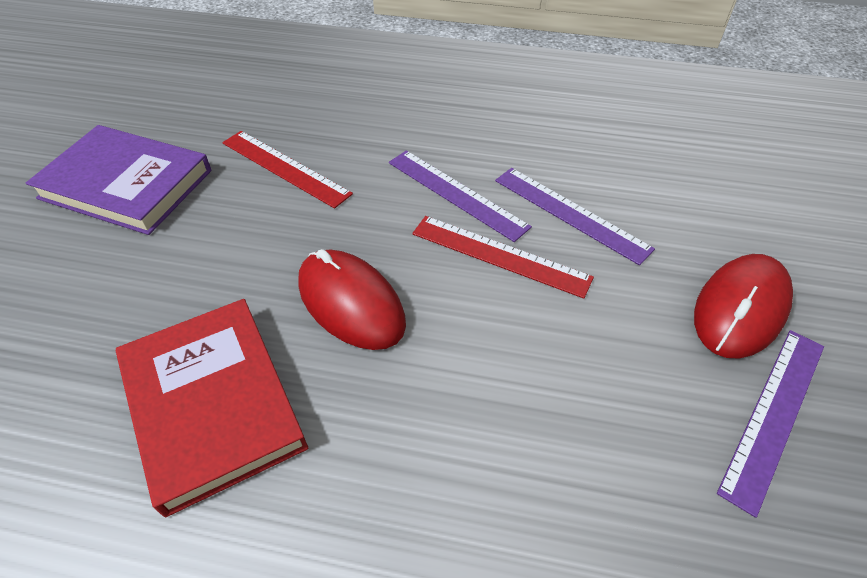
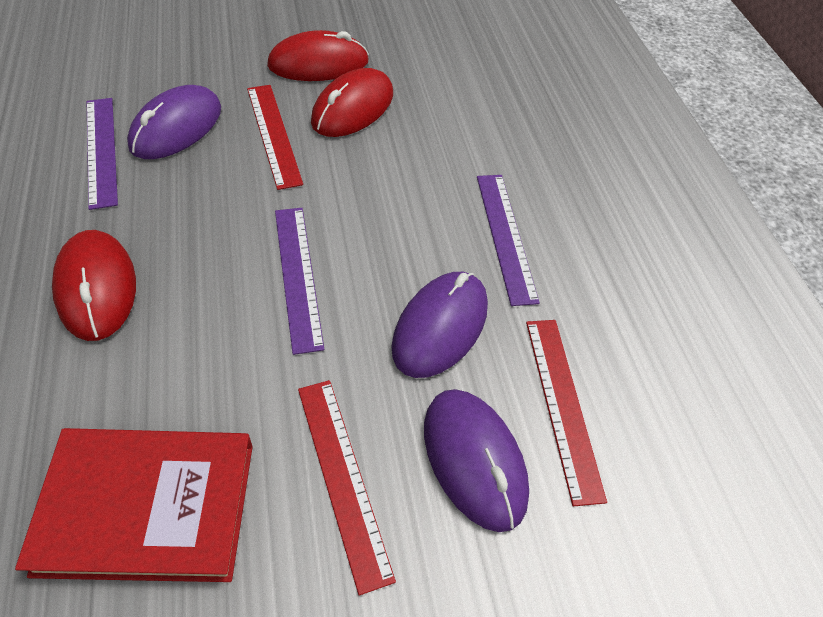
purple book: 1 -> 0
purple mouse: 0 -> 3
red mouse: 2 -> 3
red ruler: 2 -> 3

